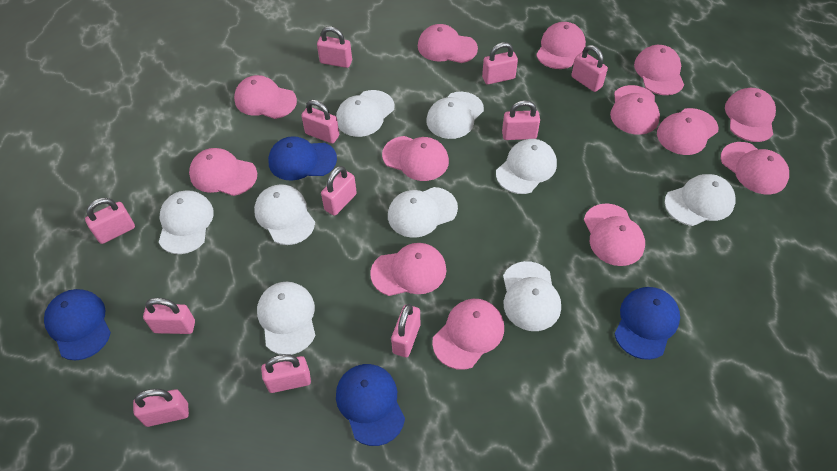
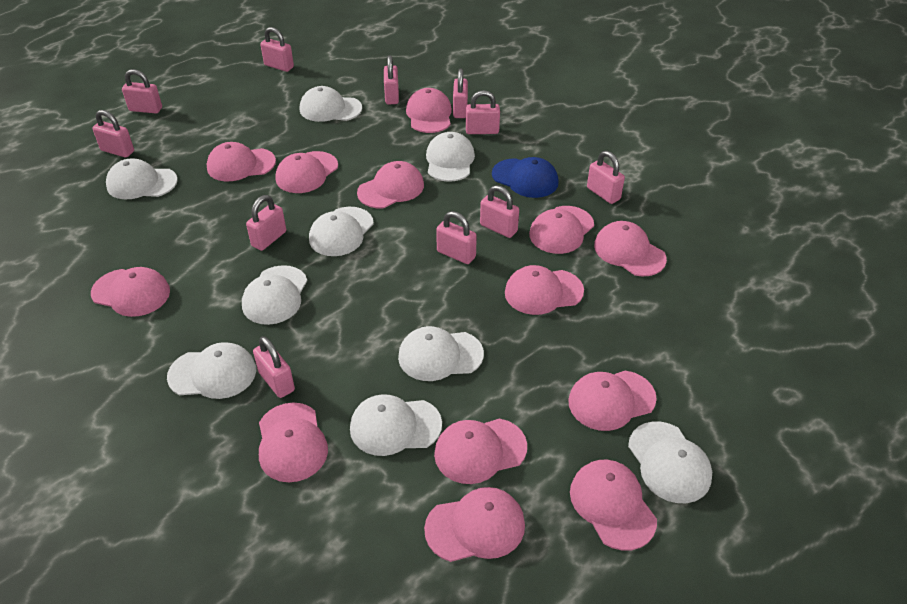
blue cap: 4 -> 1

